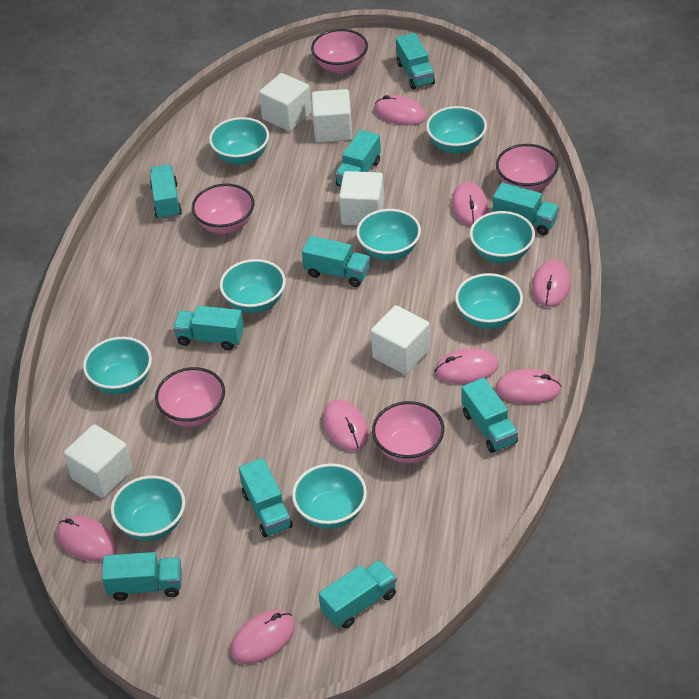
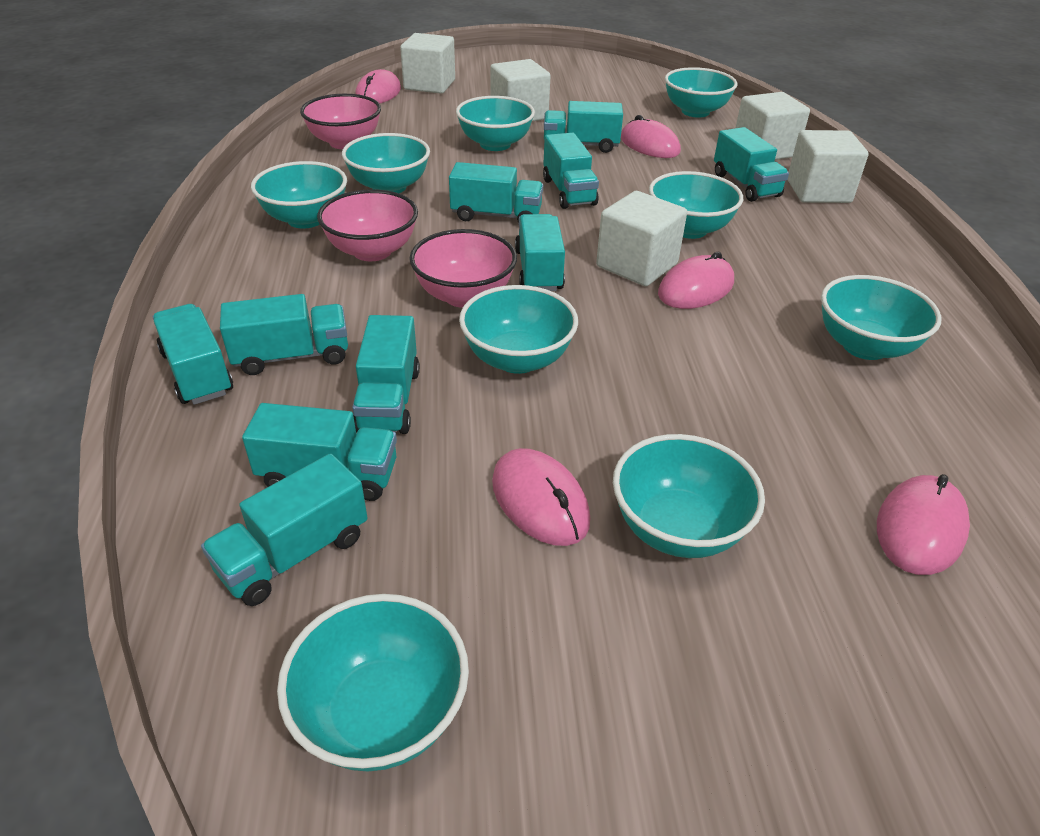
pink bowl: 5 -> 3
pink mouse: 8 -> 5

